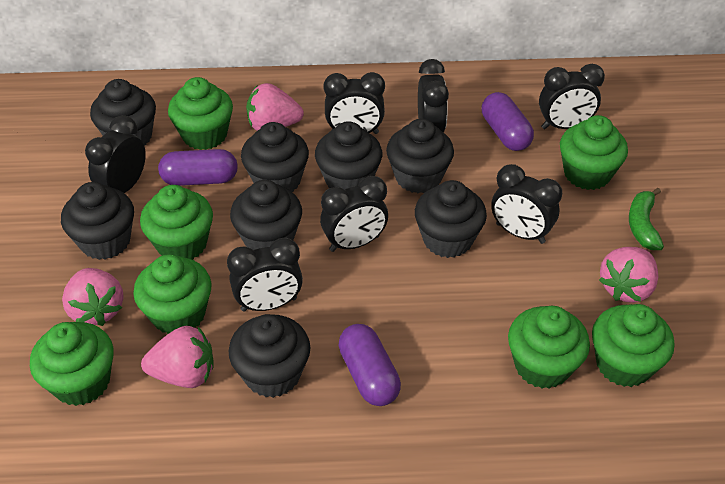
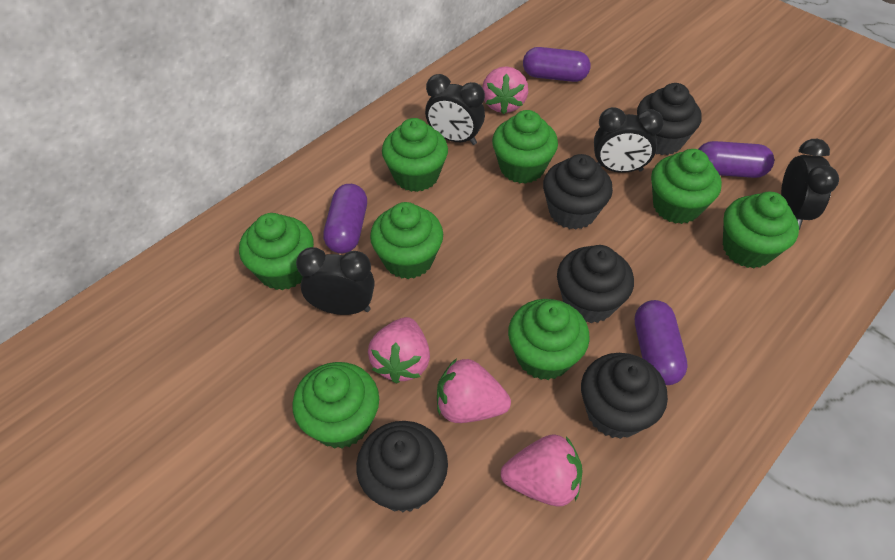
black clock: 7 -> 4
black cupcake: 8 -> 5
green banana: 1 -> 0
green cupcake: 7 -> 8
purple capsule: 3 -> 4

